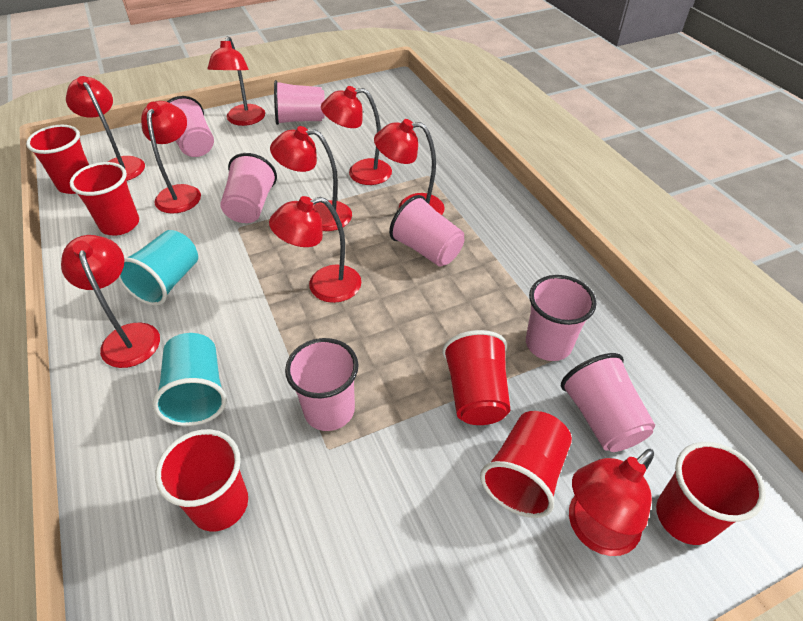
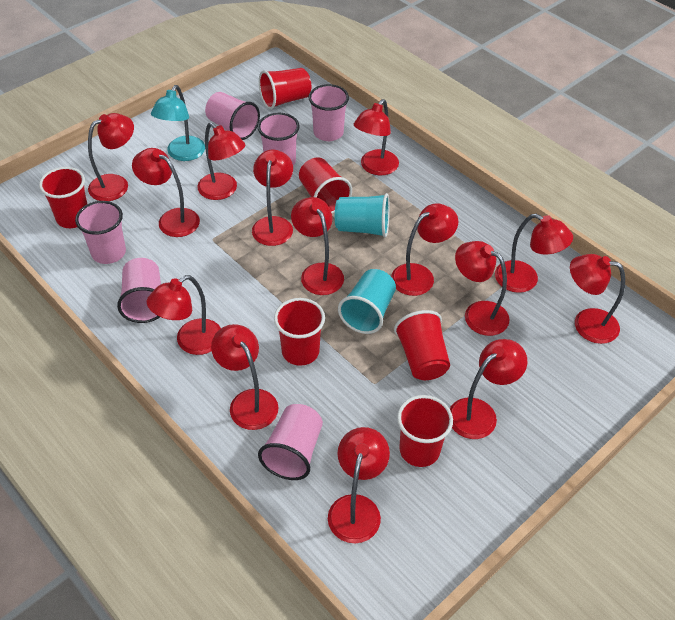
pink cup: 7 -> 6
red lamp: 9 -> 14
turquoise lamp: 0 -> 1

